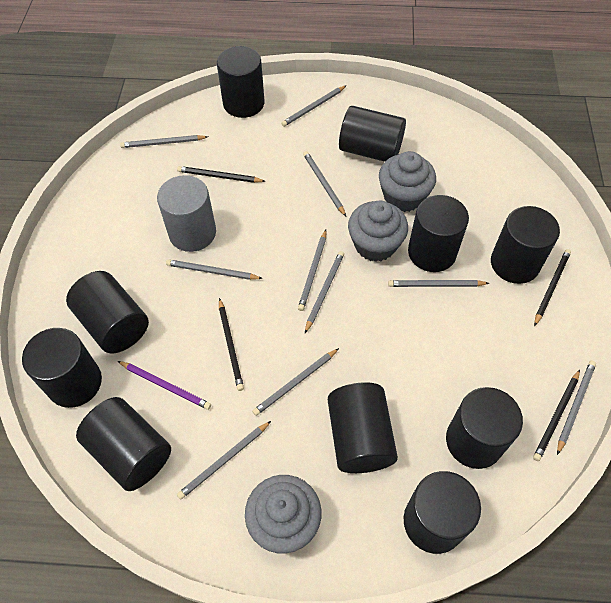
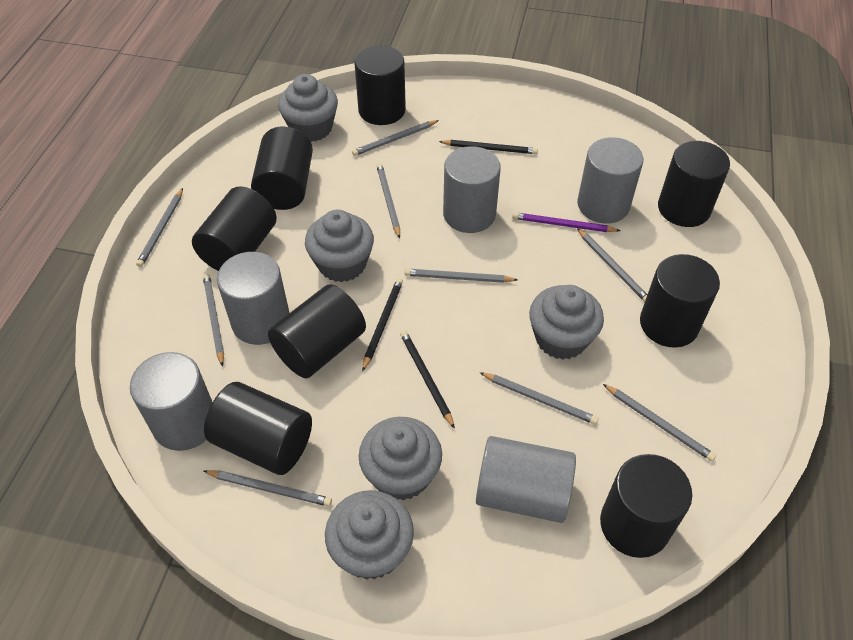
black cylinder: 10 -> 8
black pencil: 4 -> 3
grey cupcake: 3 -> 5
grey cylinder: 1 -> 5
grey pencil: 10 -> 9

